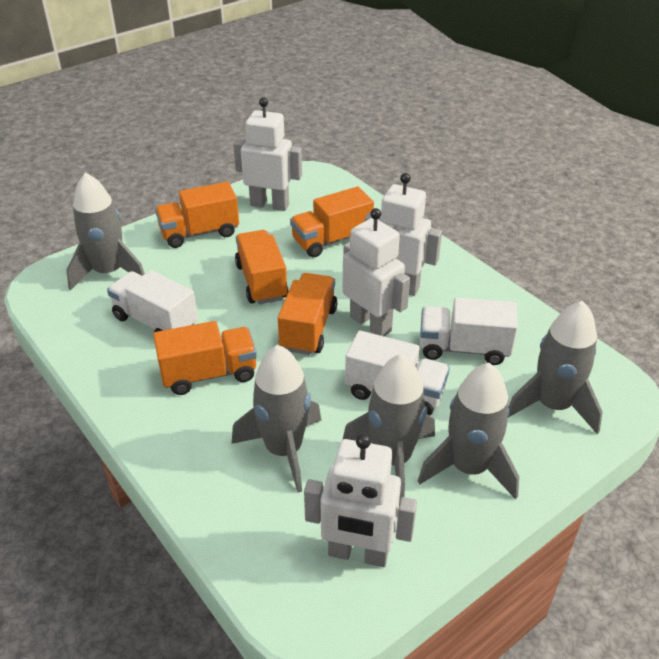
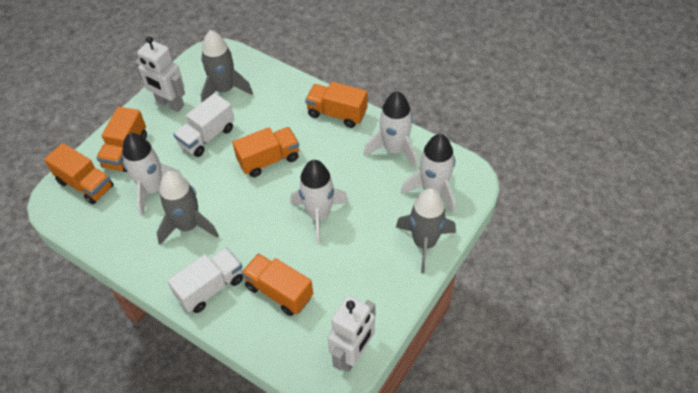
grey rocket: 5 -> 3
white robot: 4 -> 2
white rocket: 0 -> 4
white truck: 3 -> 2

